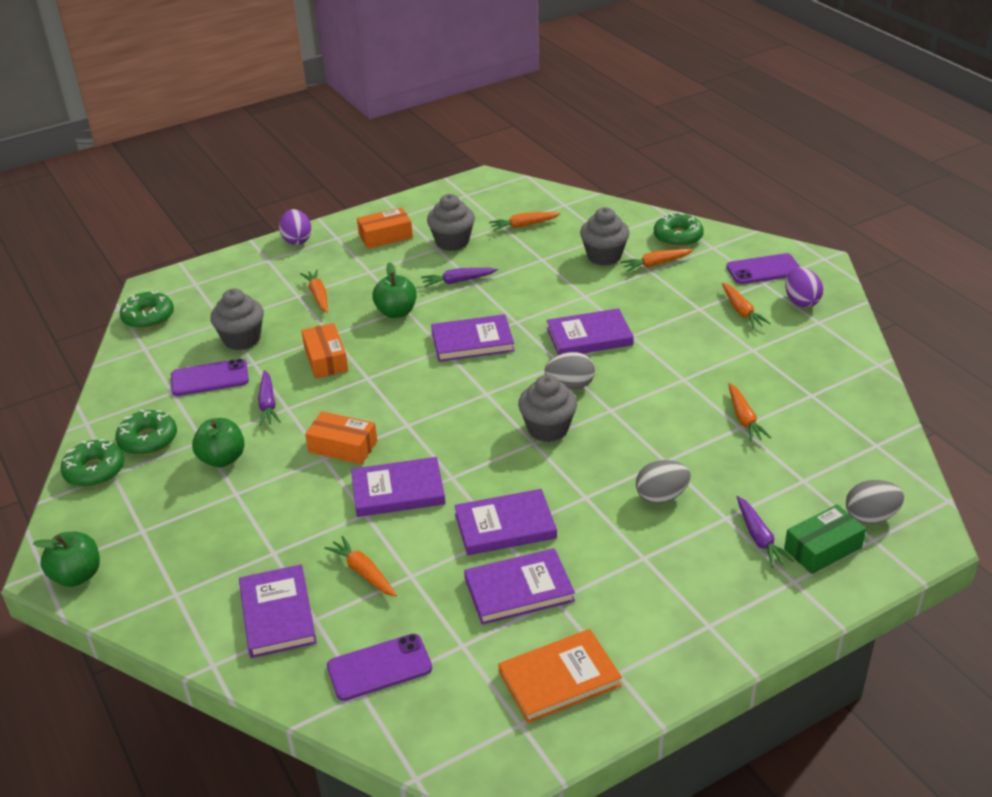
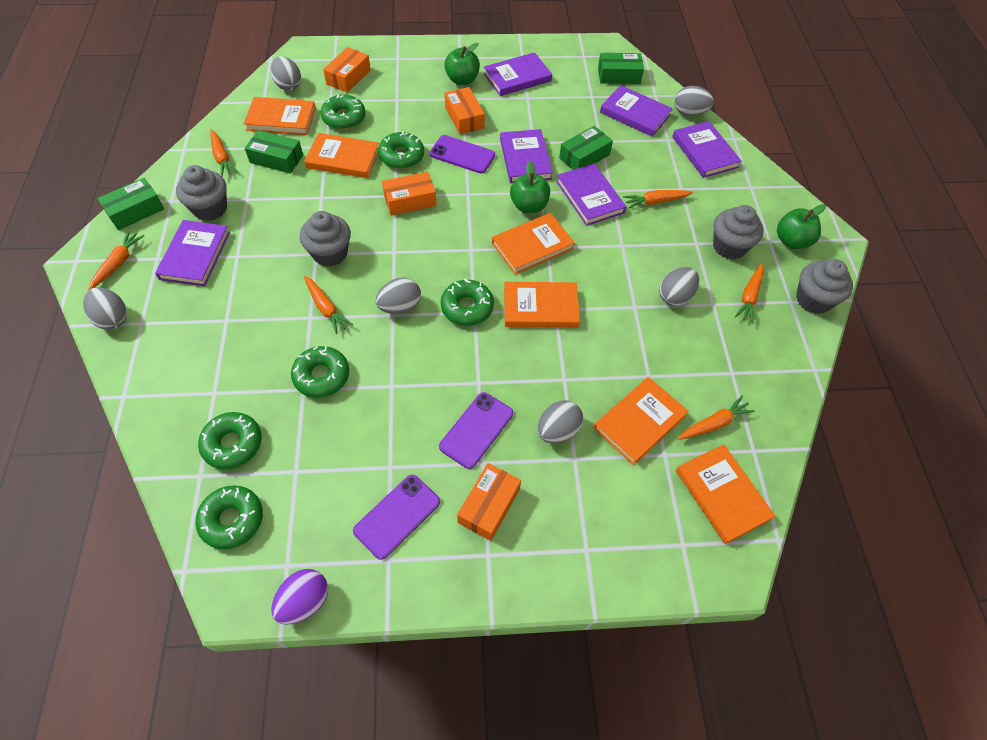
green box: 1 -> 4
green donut: 4 -> 6
grey egg: 3 -> 6
orange book: 1 -> 6
orange box: 3 -> 4
purple carrot: 3 -> 0
purple egg: 2 -> 1

